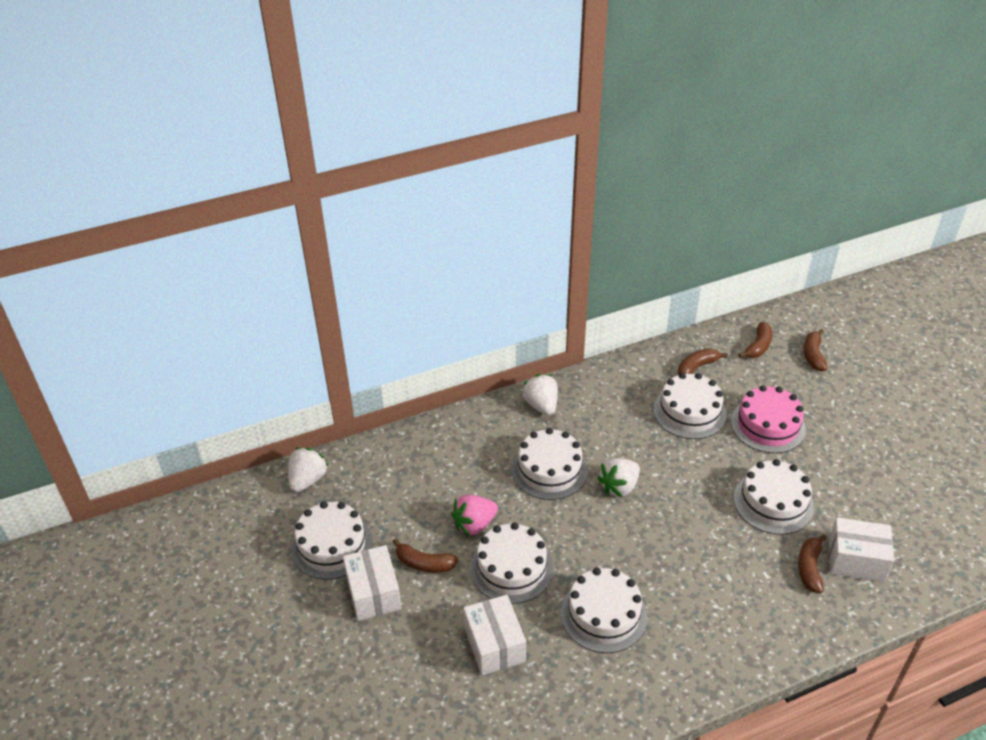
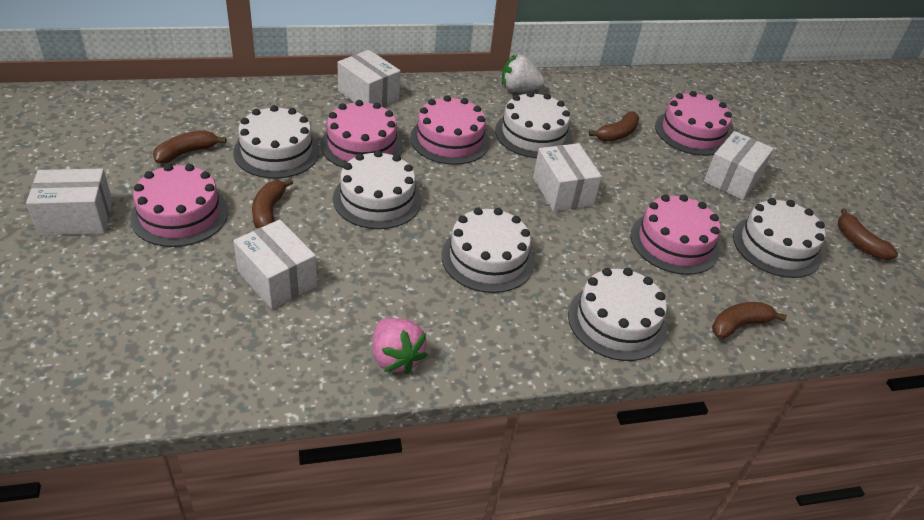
pink cake: 1 -> 5
white box: 3 -> 5
white strawberry: 3 -> 1

